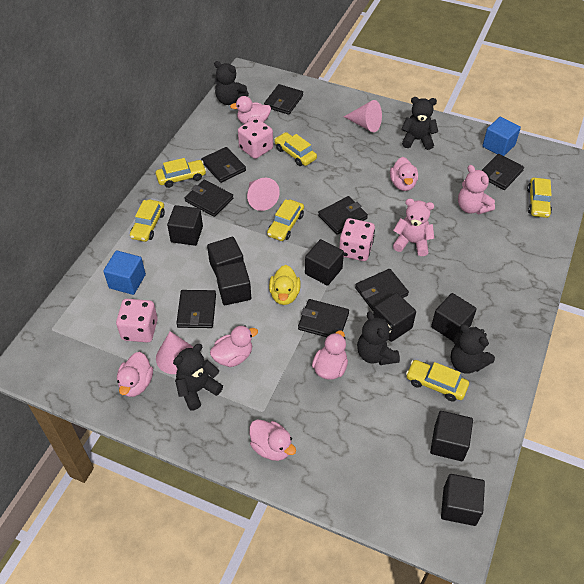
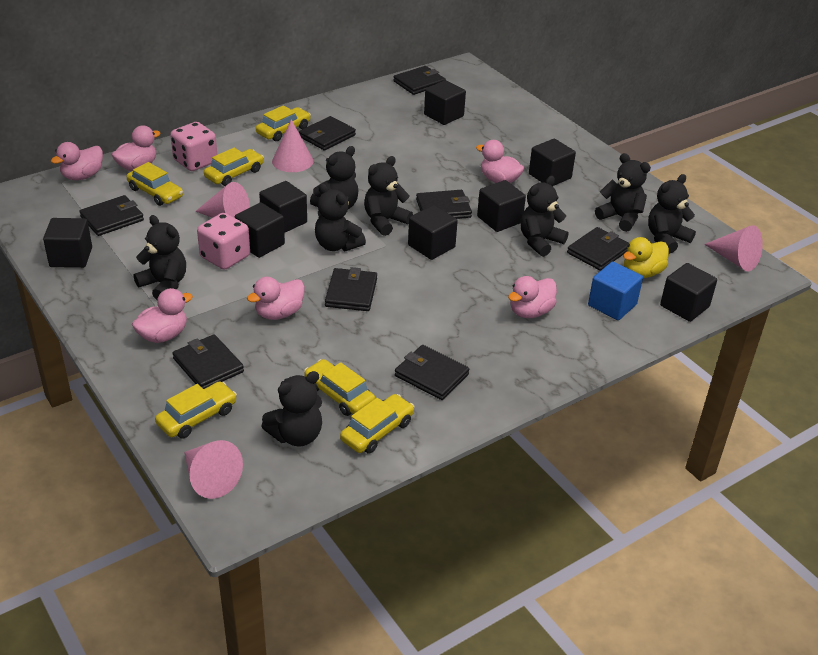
black teddy bear: 5 -> 8
blue cube: 2 -> 1
pink cone: 3 -> 4
pink dice: 3 -> 2
pink teddy bear: 2 -> 0

